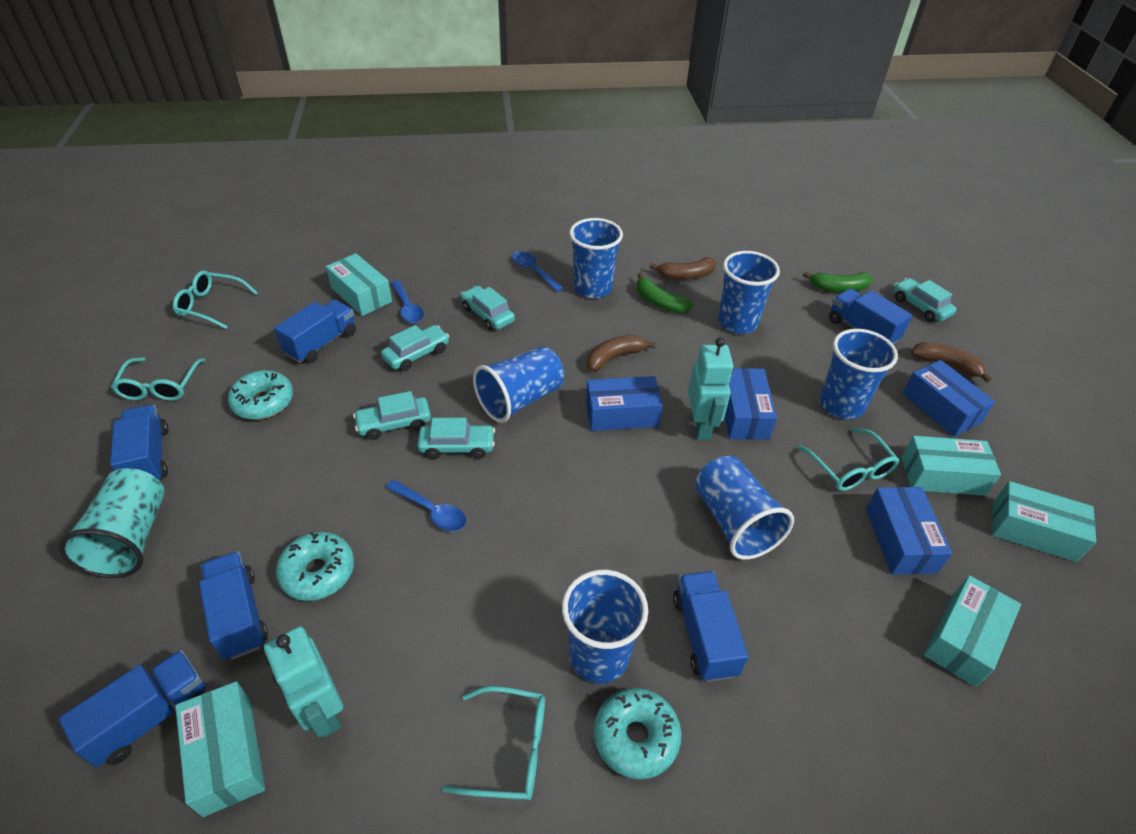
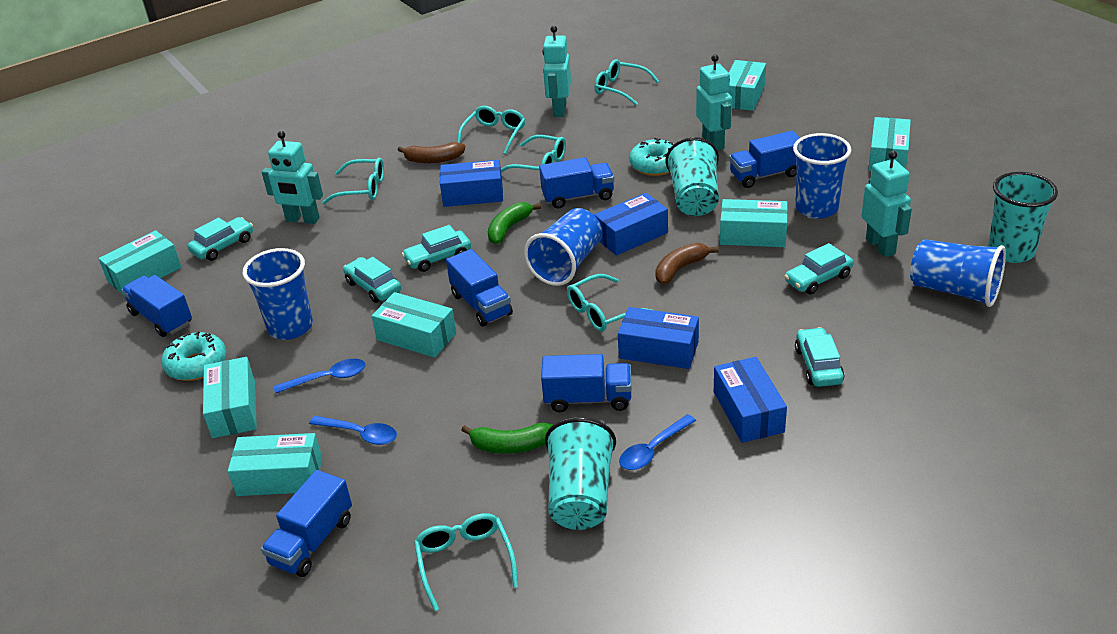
blue cup: 6 -> 4
brown banana: 3 -> 2
turquoise box: 5 -> 7
turquoise cup: 1 -> 3
turquoise donut: 3 -> 2
turquoise glasses: 4 -> 6
turquoise robot: 2 -> 4

